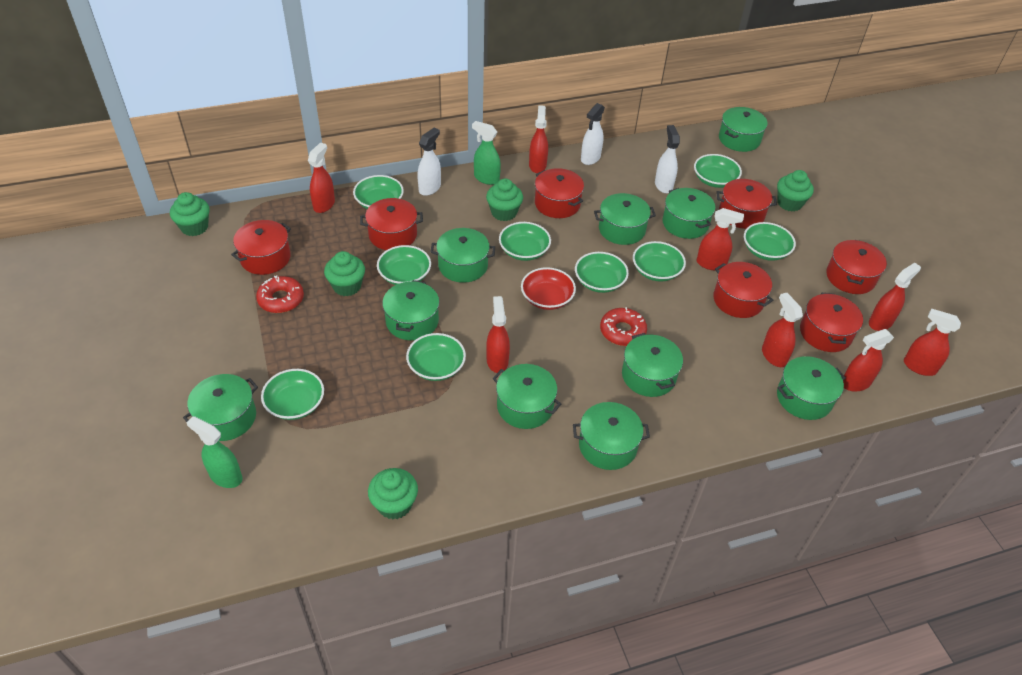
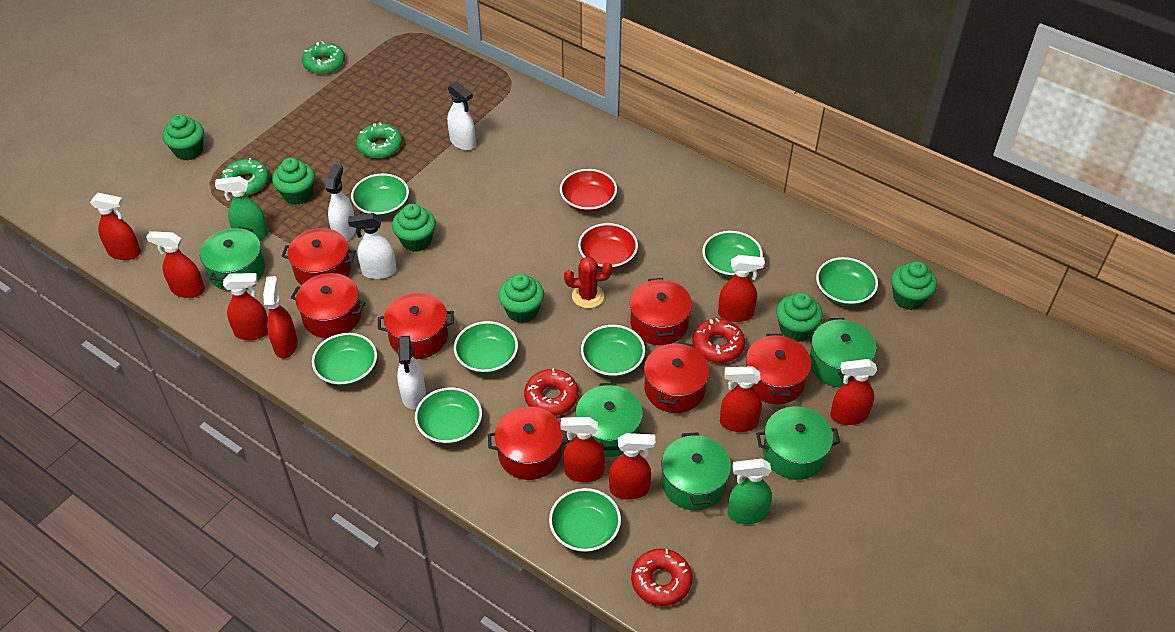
green bowl: 9 -> 8
green cupcake: 5 -> 6
green donut: 0 -> 3
green pot: 10 -> 5
red bowl: 1 -> 2
red cactus: 0 -> 1
red donut: 2 -> 3
red spray bottle: 8 -> 9
white spray bottle: 3 -> 4

